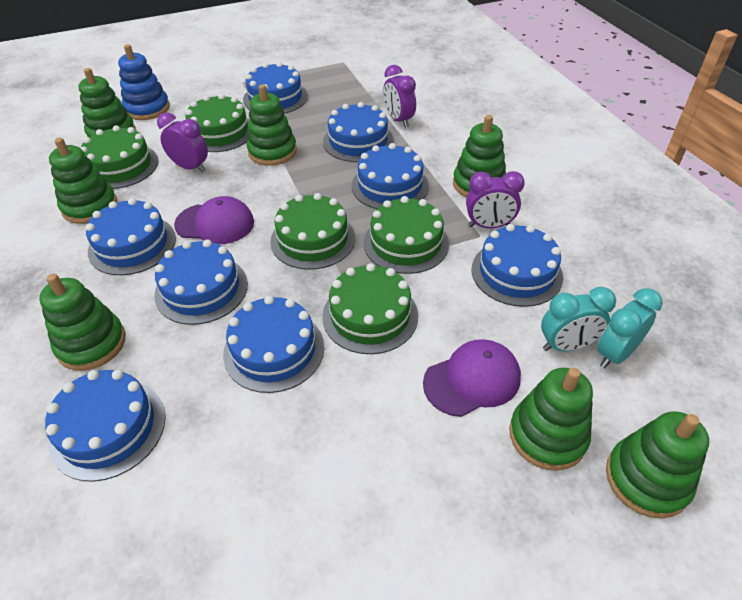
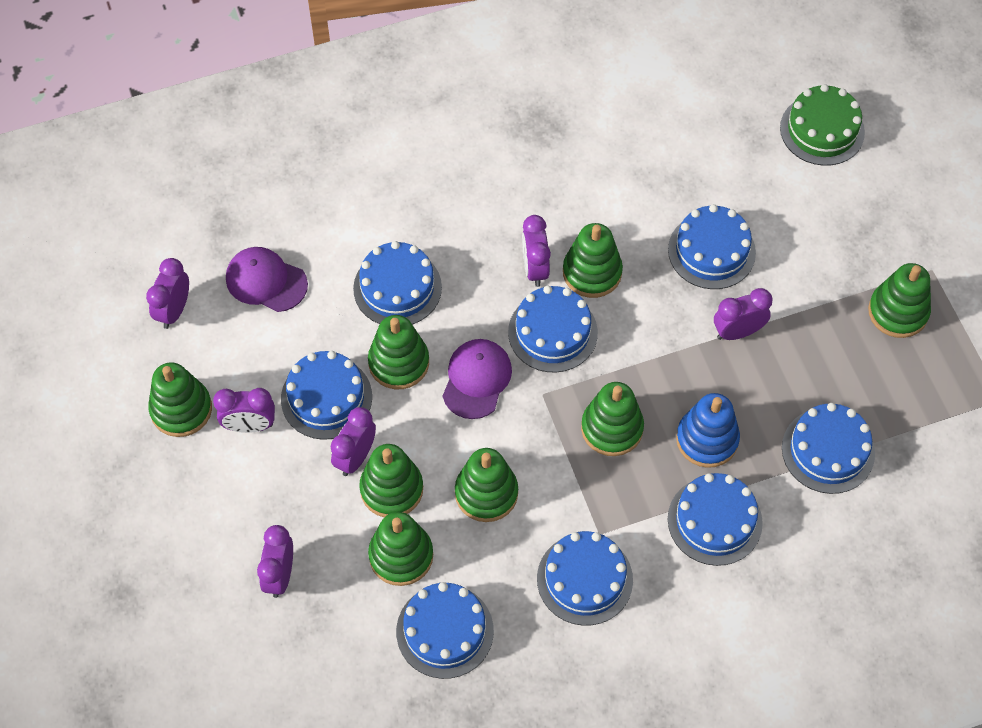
green cake: 5 -> 1
green stacking toy: 7 -> 8
purple clock: 3 -> 6
turquoise clock: 2 -> 0

